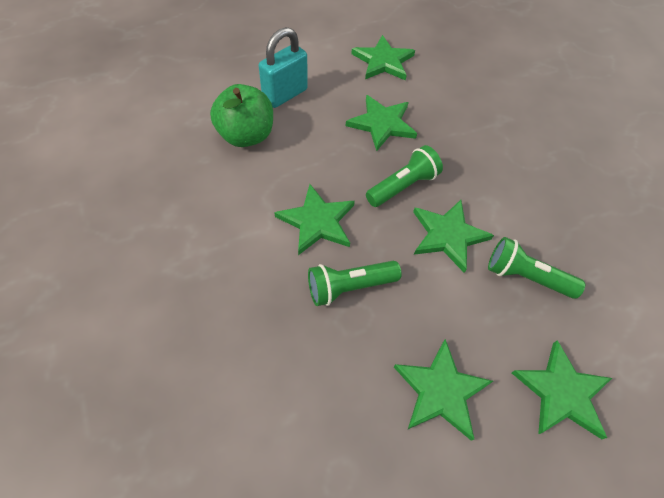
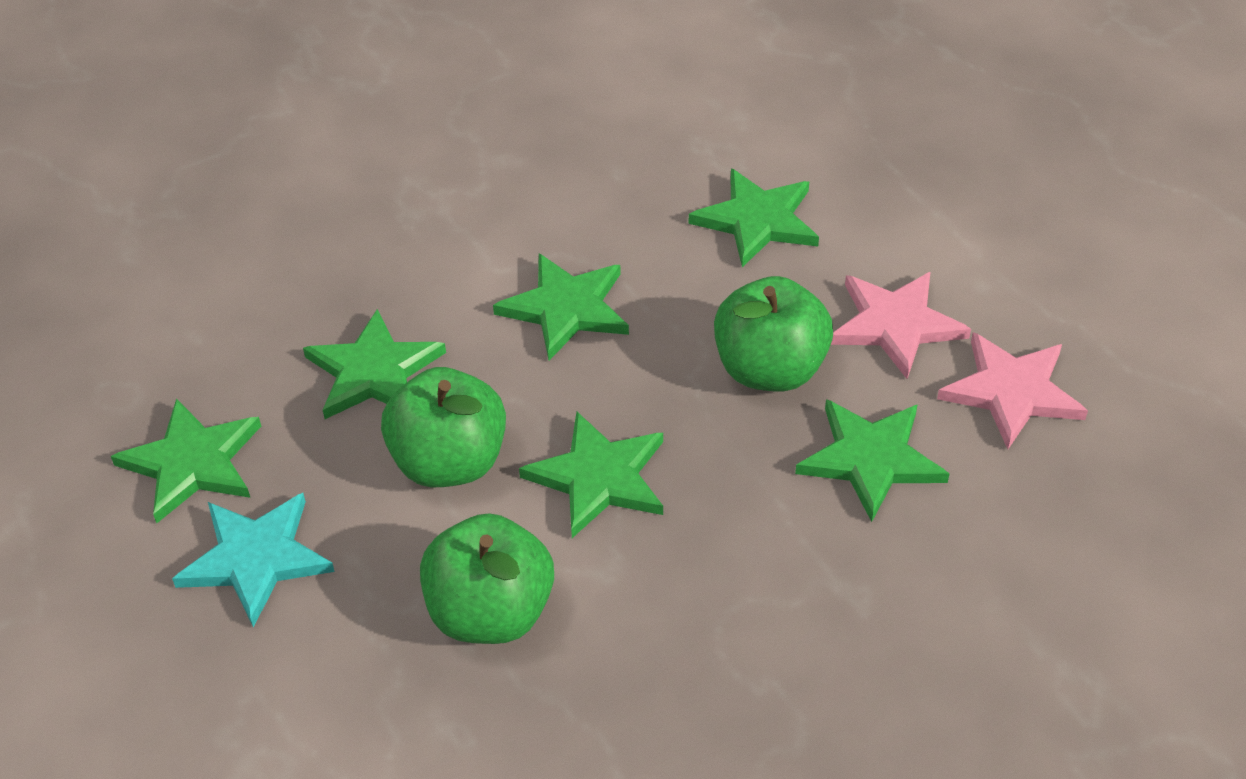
green apple: 1 -> 3
green flashlight: 3 -> 0
pink star: 0 -> 2
turquoise padlock: 1 -> 0
turquoise star: 0 -> 1

